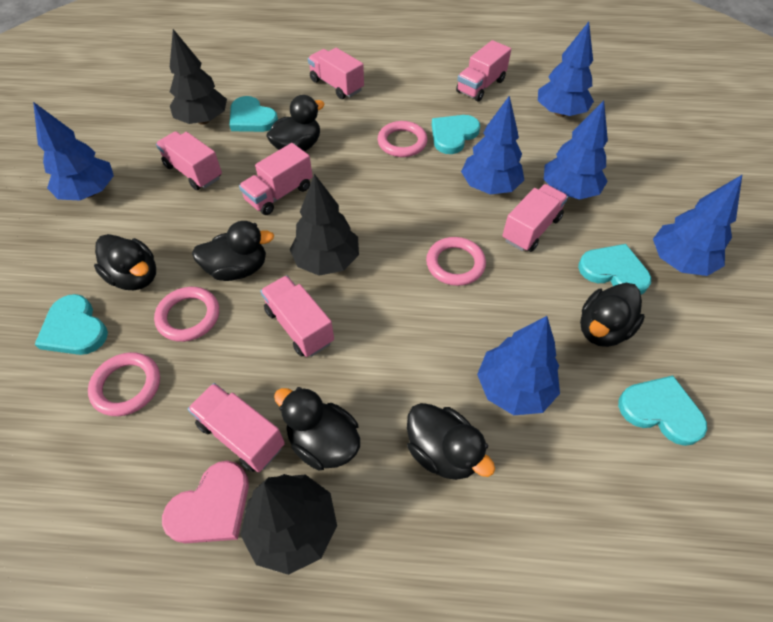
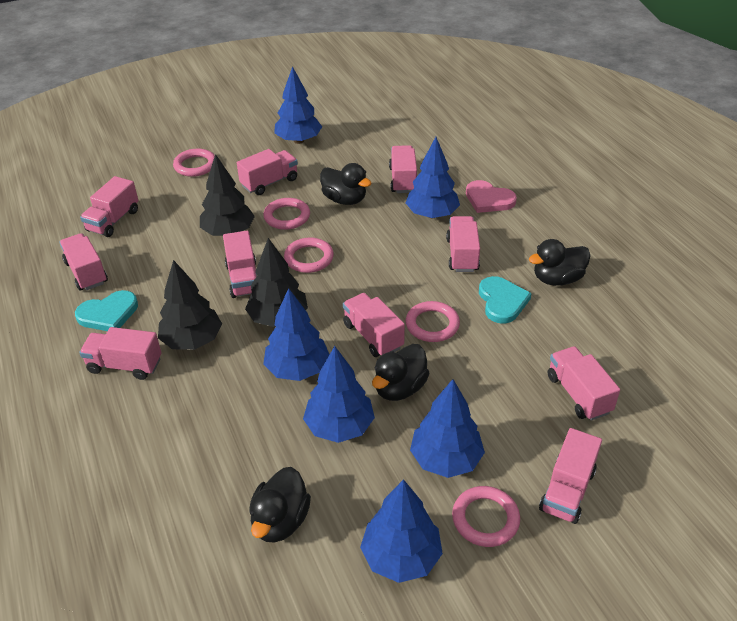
black duck: 6 -> 4
pink ring: 4 -> 5
pink truck: 7 -> 10
turquoise heart: 5 -> 2

